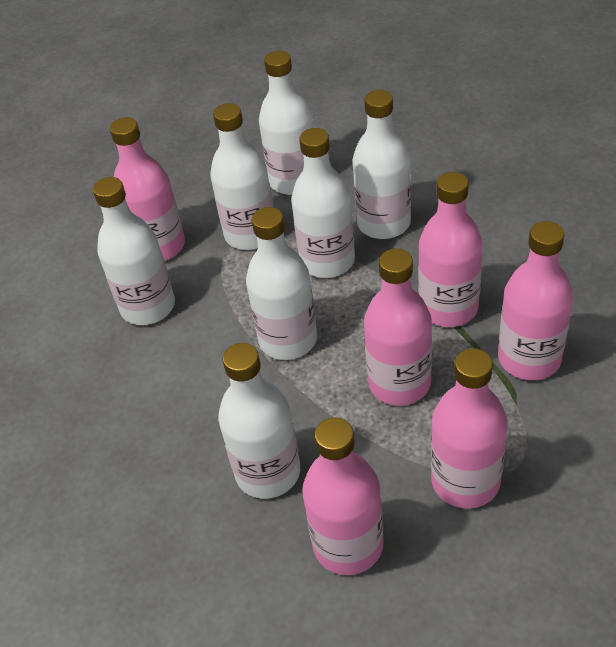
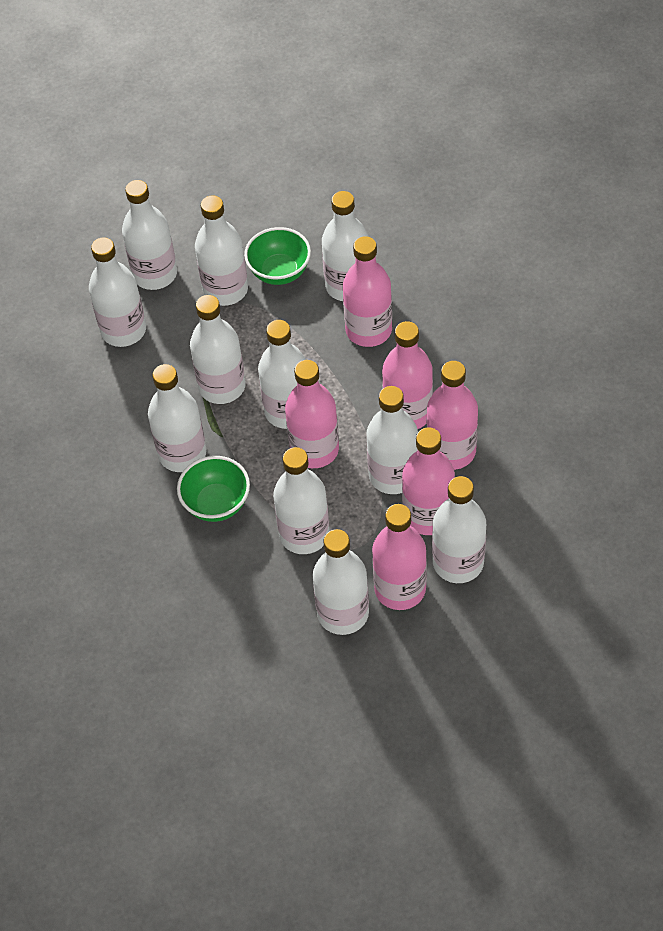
green bowl: 0 -> 2
white bottle: 7 -> 11

